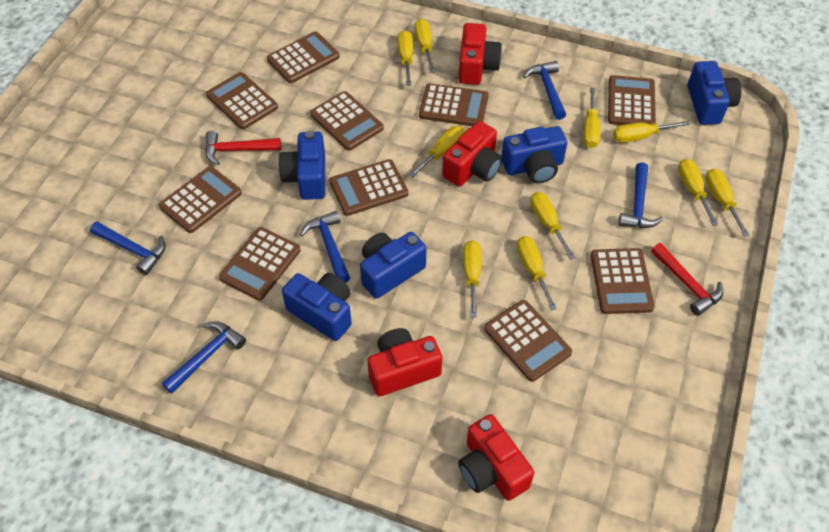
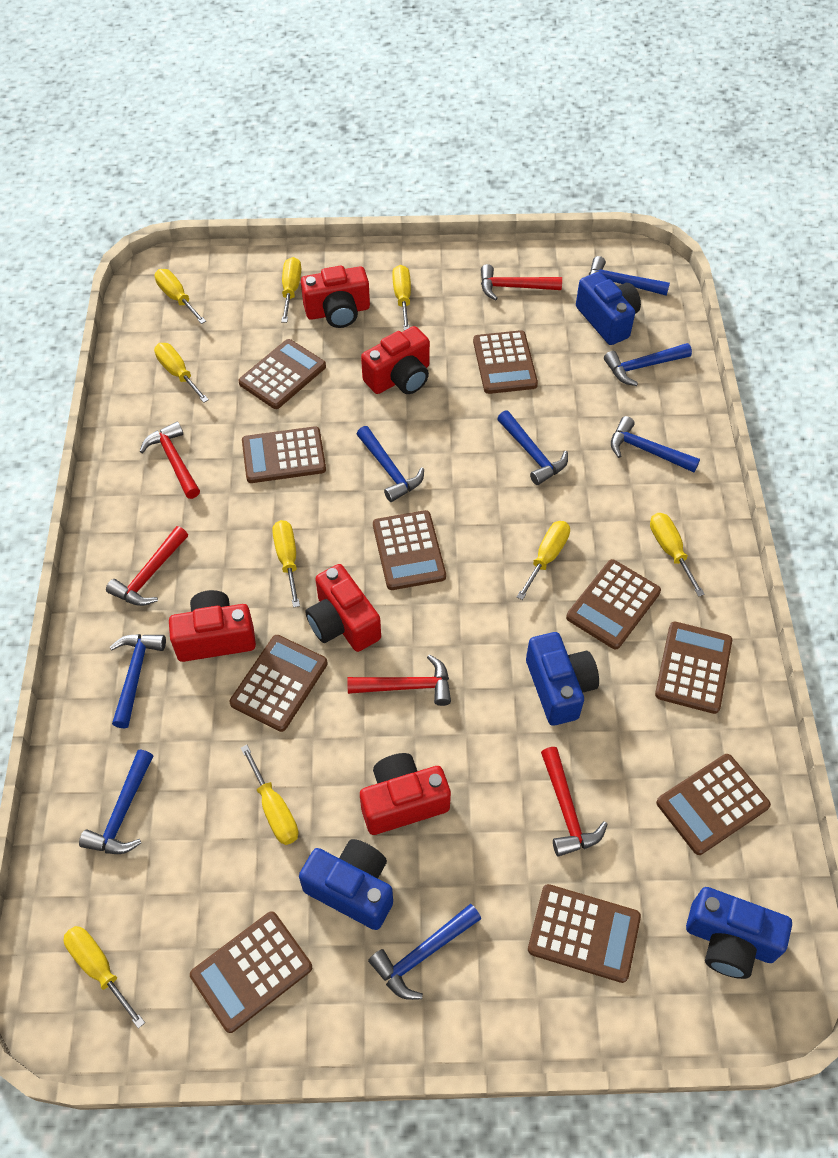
blue camera: 5 -> 4
blue hammer: 5 -> 8
red camera: 4 -> 5
red hammer: 2 -> 5
yellow screwdriver: 10 -> 9

